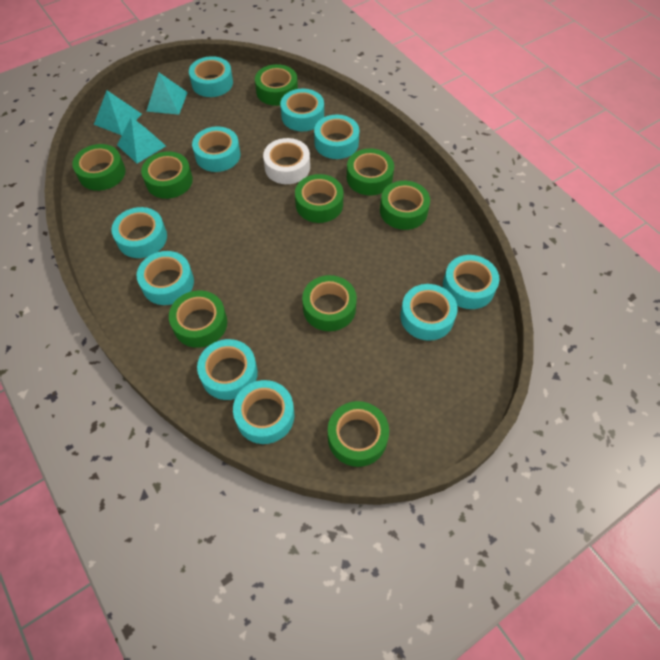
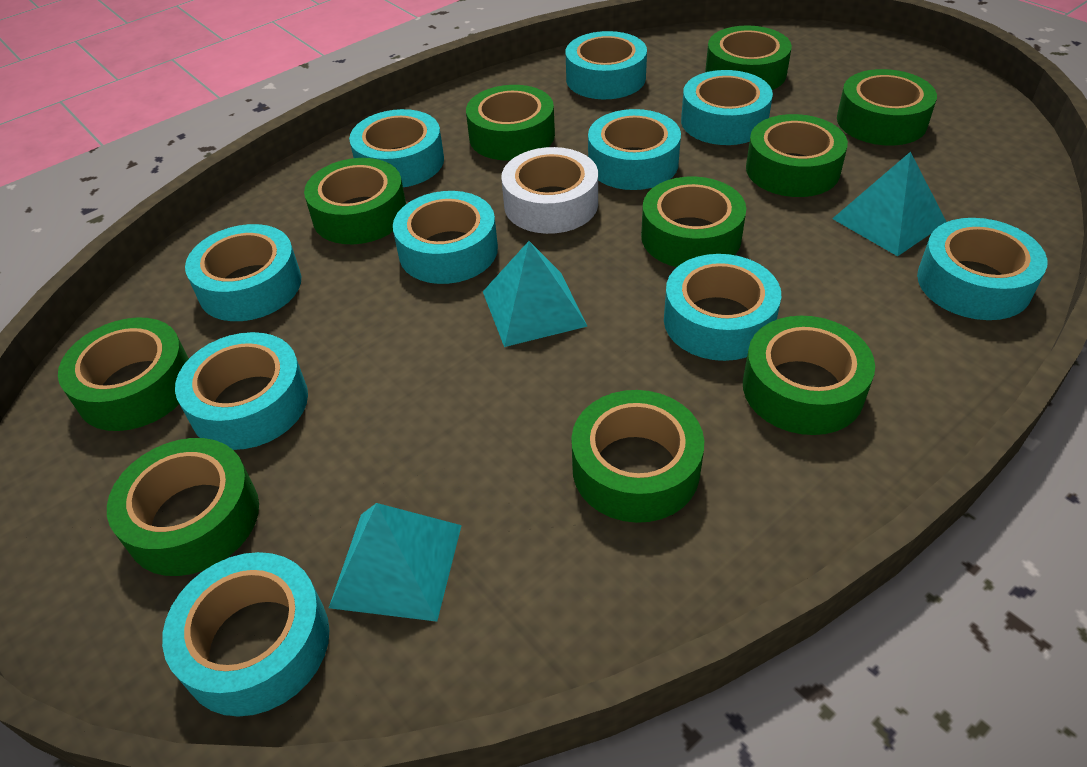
green tape: 9 -> 10

